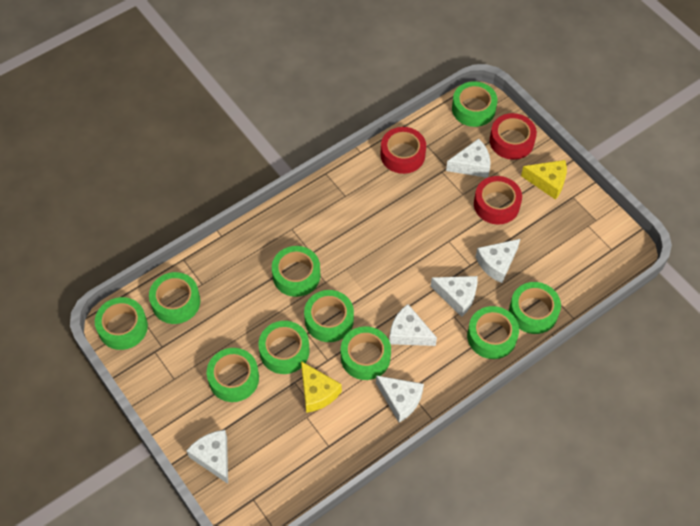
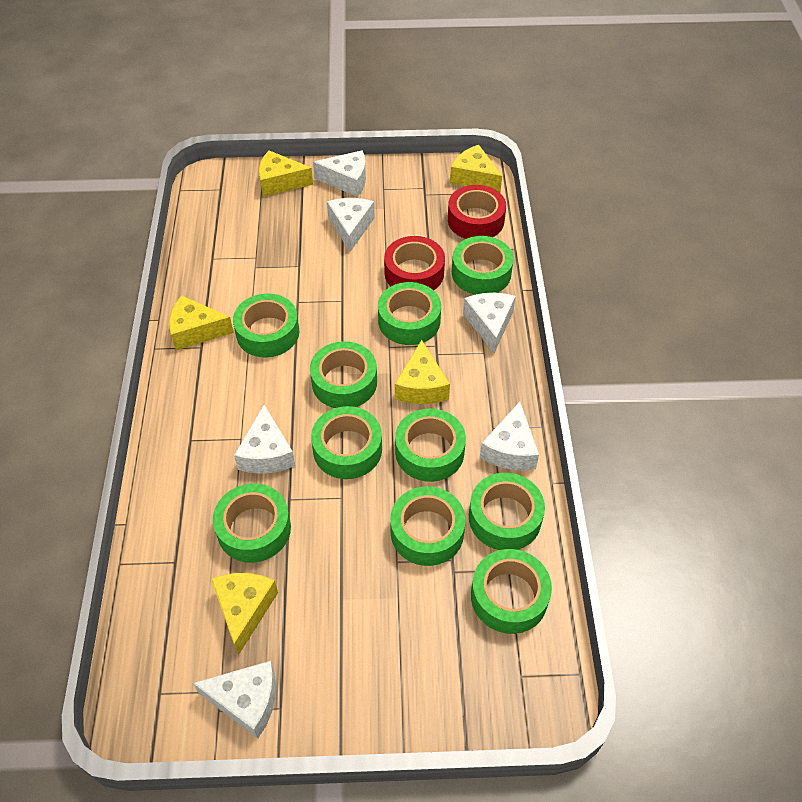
red tape: 3 -> 2
yellow cheese: 2 -> 5

